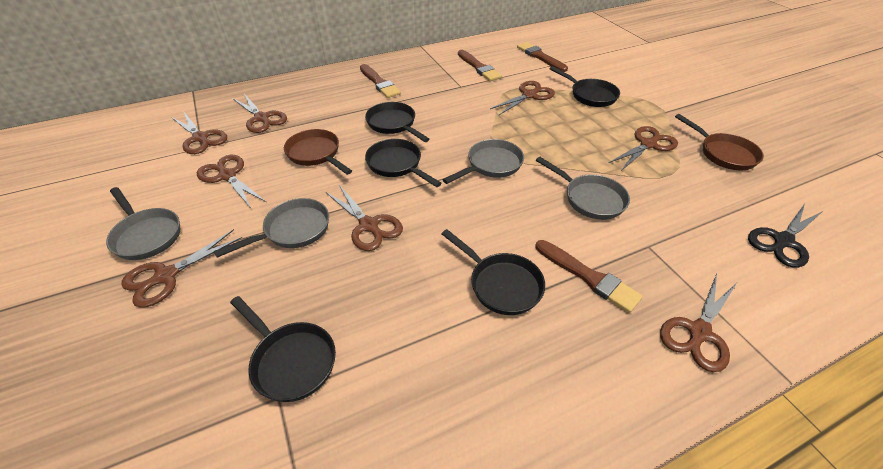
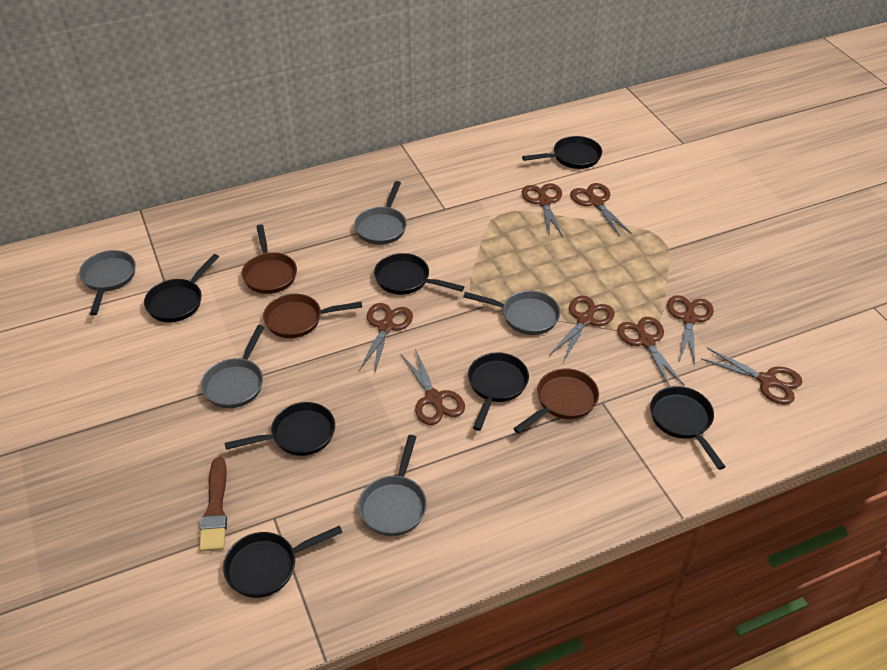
black pan: 5 -> 7
black scissors: 1 -> 0
brown brush: 4 -> 1
brown pan: 2 -> 3
grey pan: 4 -> 5

